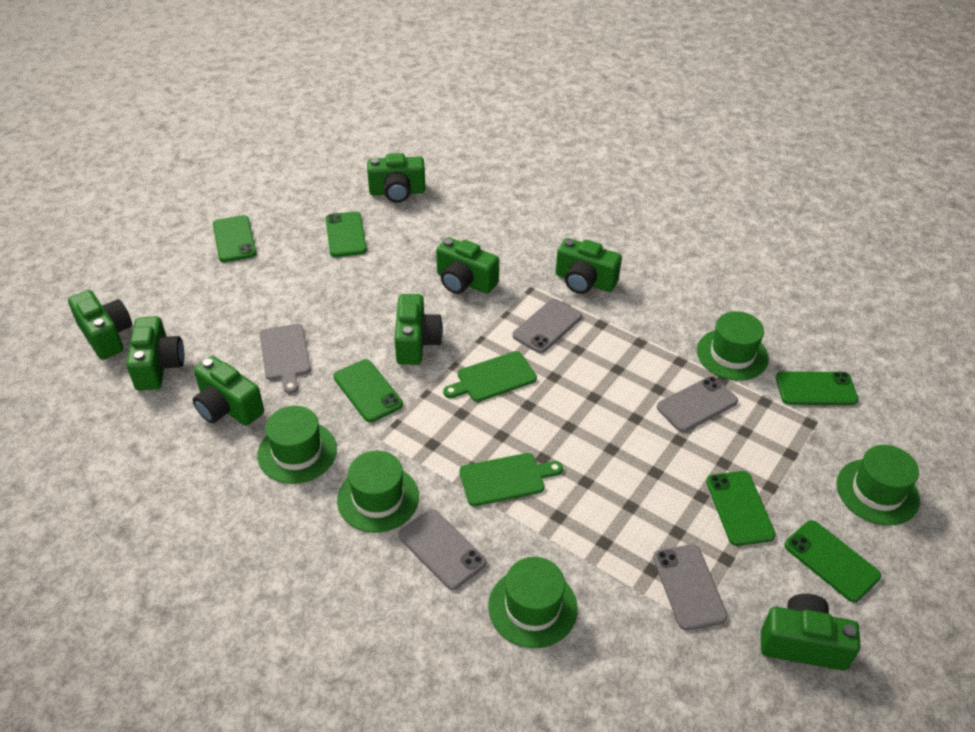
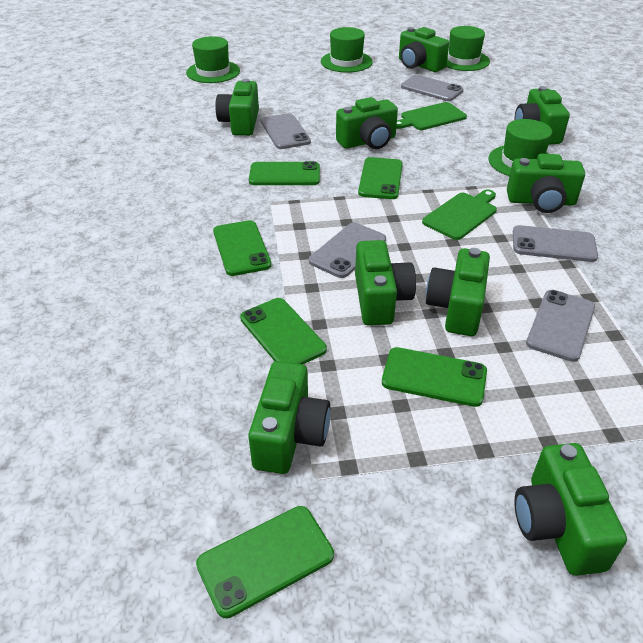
green camera: 8 -> 9
green hat: 5 -> 4
grey cutting board: 1 -> 0
grey phone: 4 -> 5

